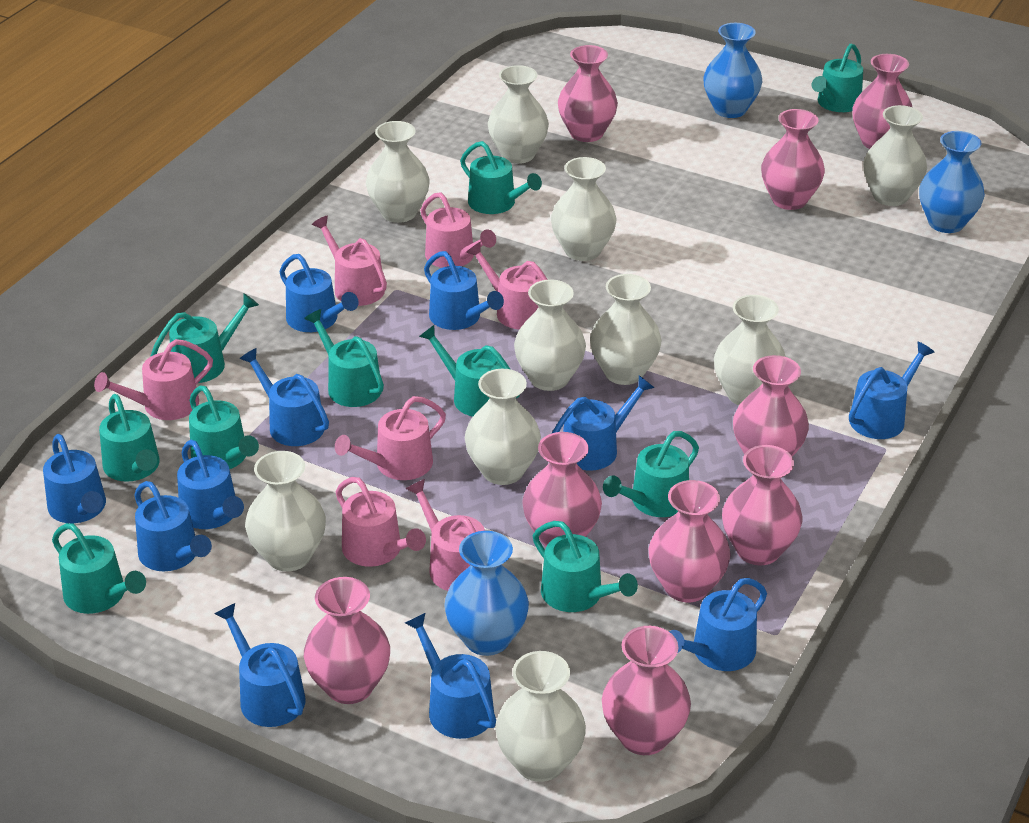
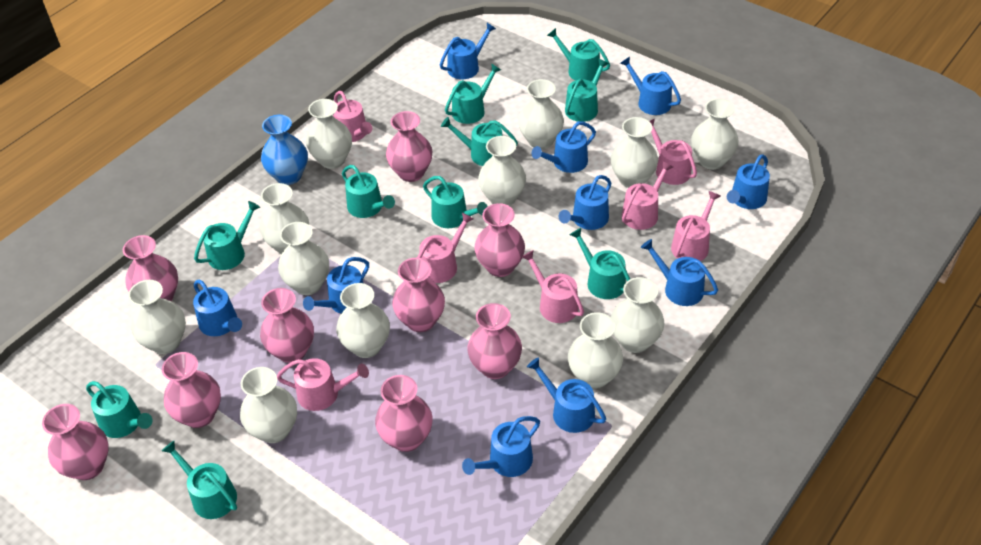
blue vase: 3 -> 1
blue watering can: 11 -> 10
white vase: 10 -> 12

